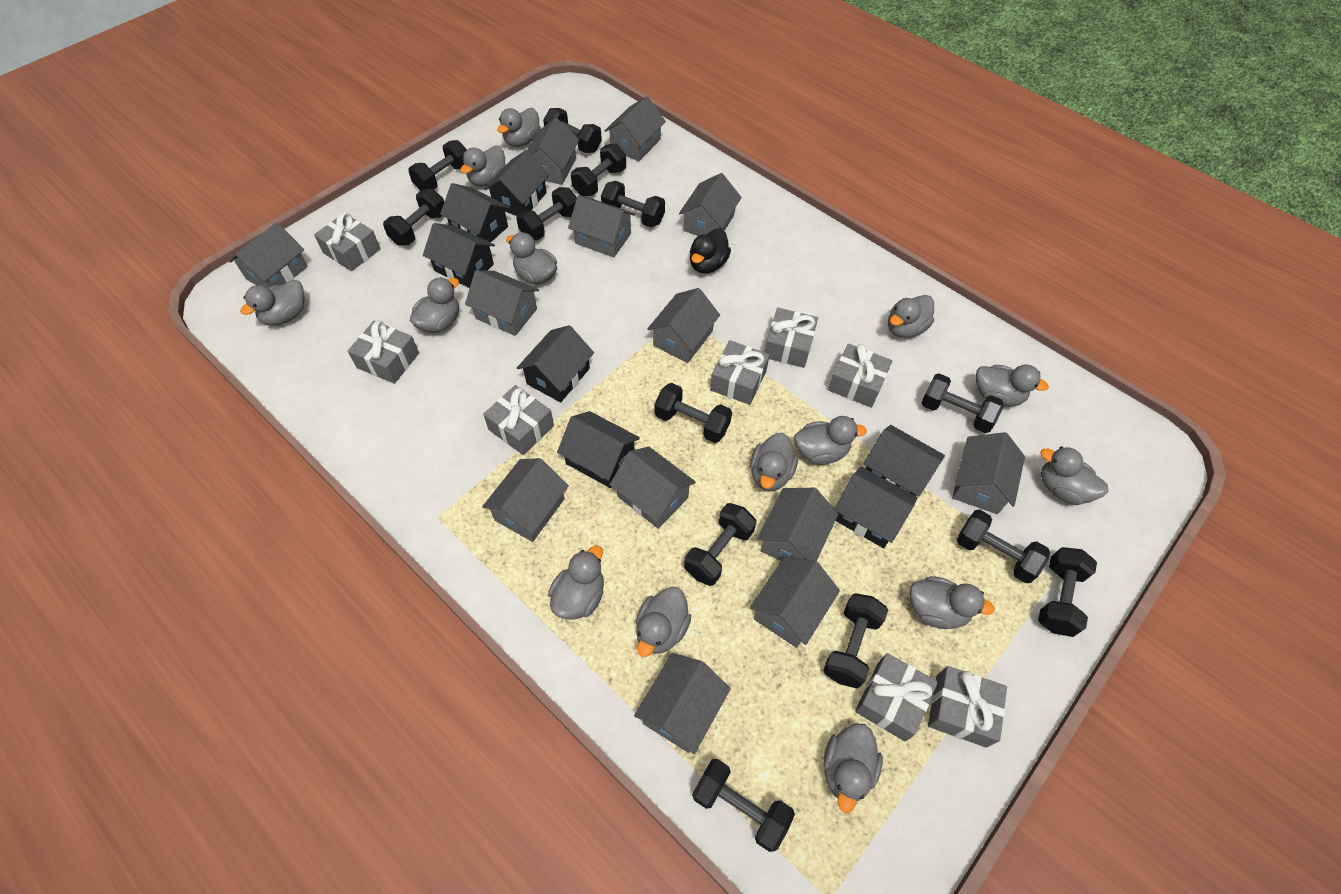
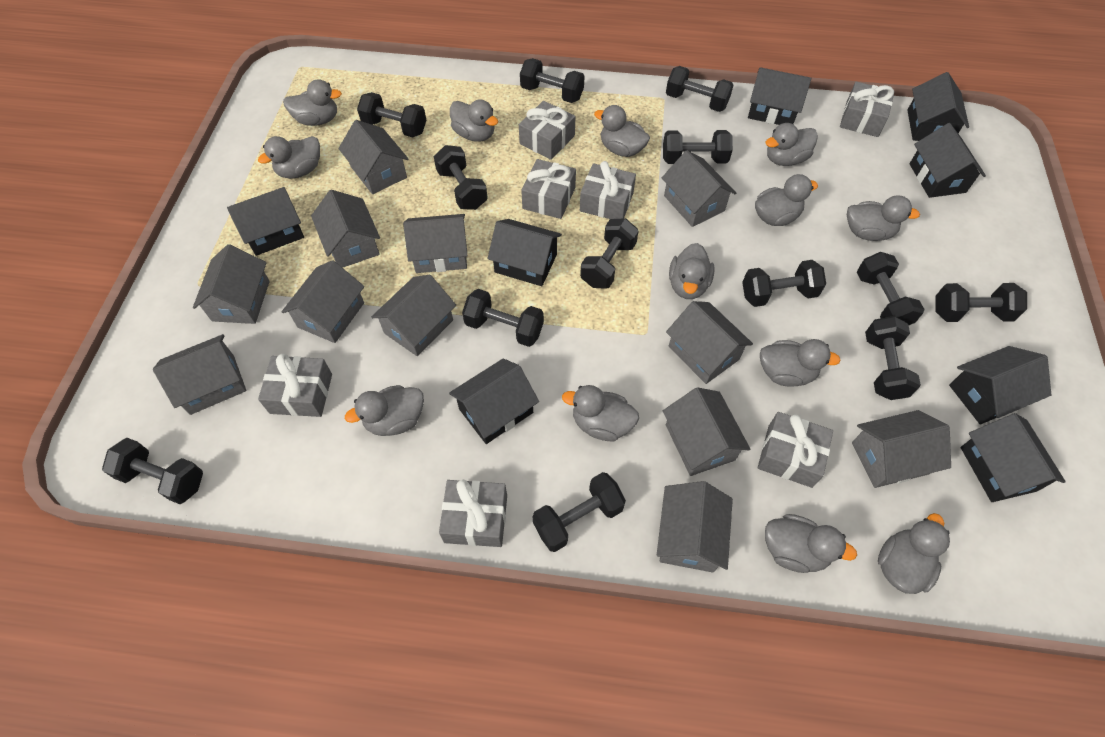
black duck: 1 -> 0
black house: 7 -> 8
grey duck: 14 -> 13
grey gift: 8 -> 7
grey house: 13 -> 12

